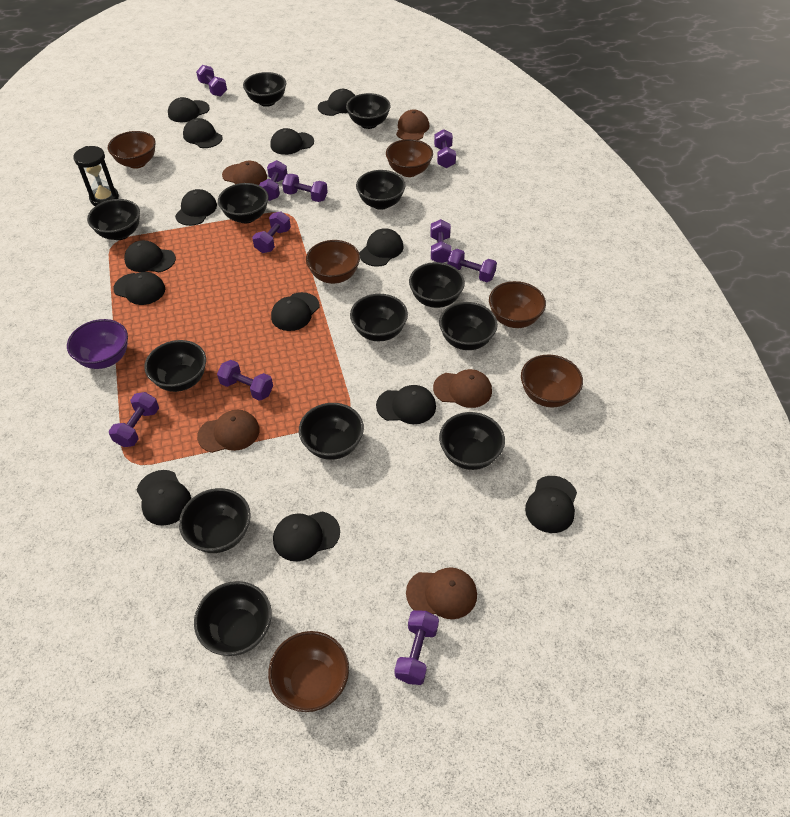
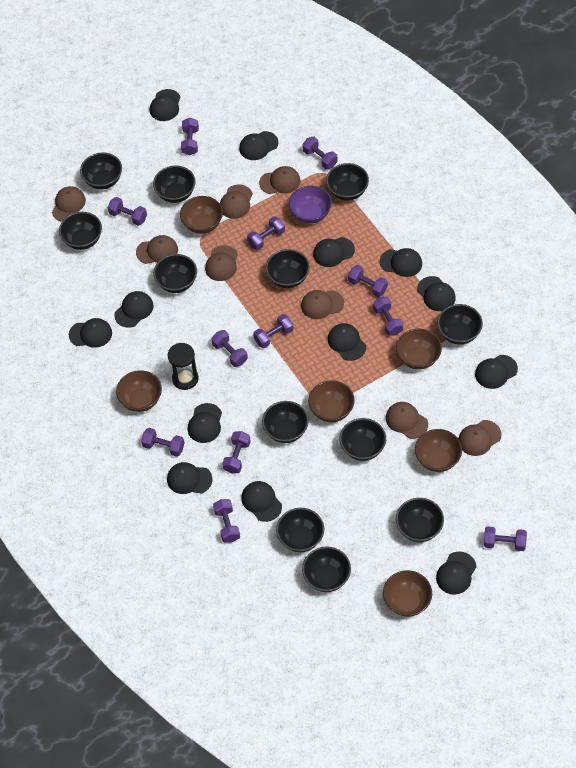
black bowl: 13 -> 12
brown cap: 5 -> 8
purple dumbbell: 10 -> 12

